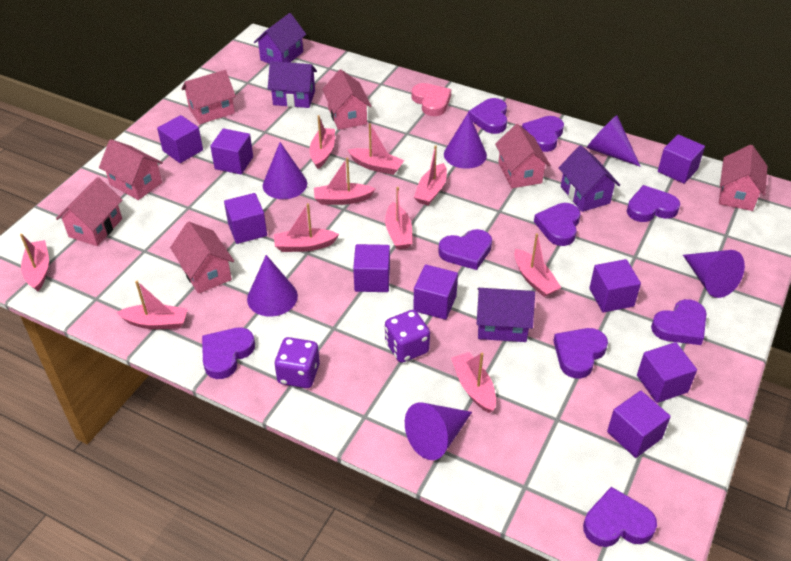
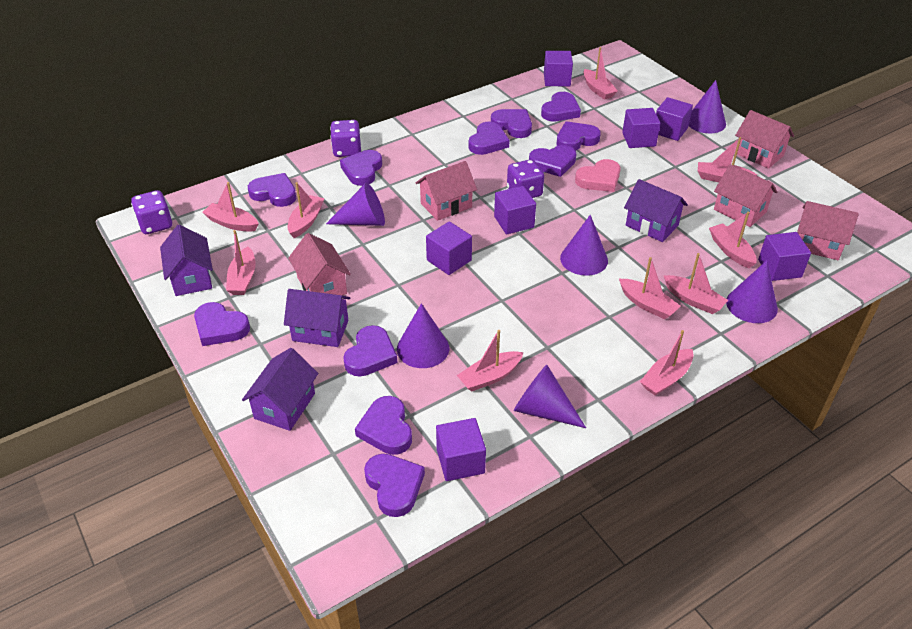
pink house: 7 -> 5
purple cube: 9 -> 7
purple dice: 2 -> 3
purple heart: 9 -> 11

